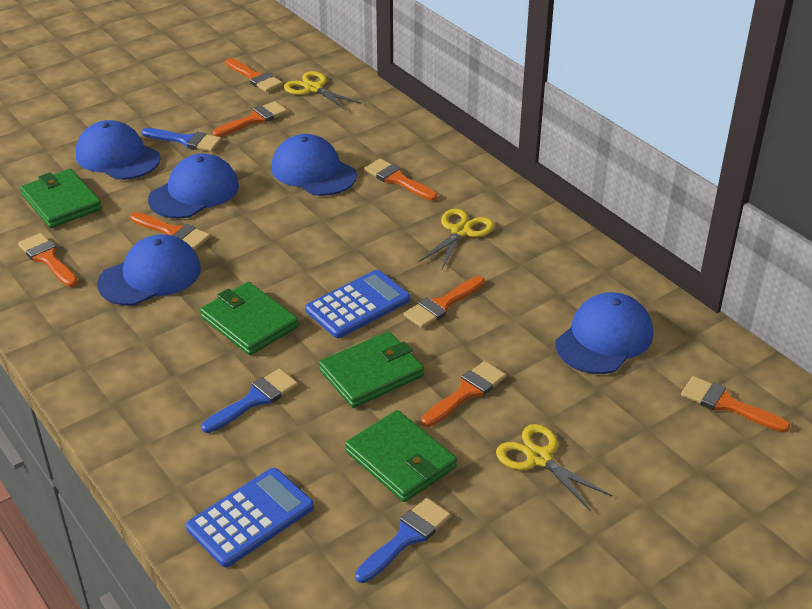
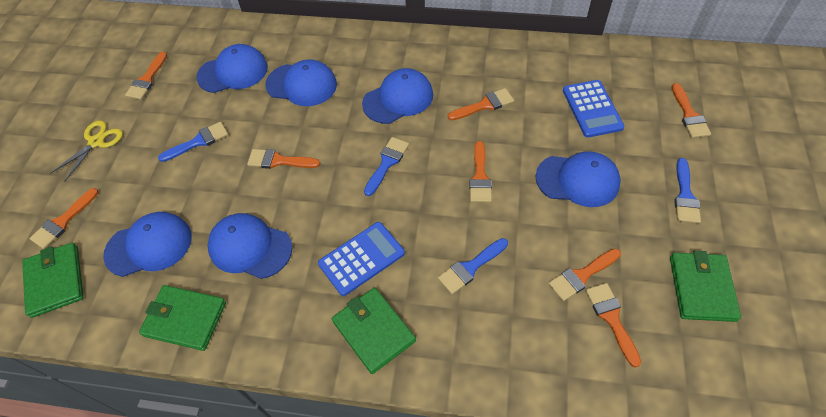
blue brush: 3 -> 4
blue cap: 5 -> 6
yellow scissors: 3 -> 1

